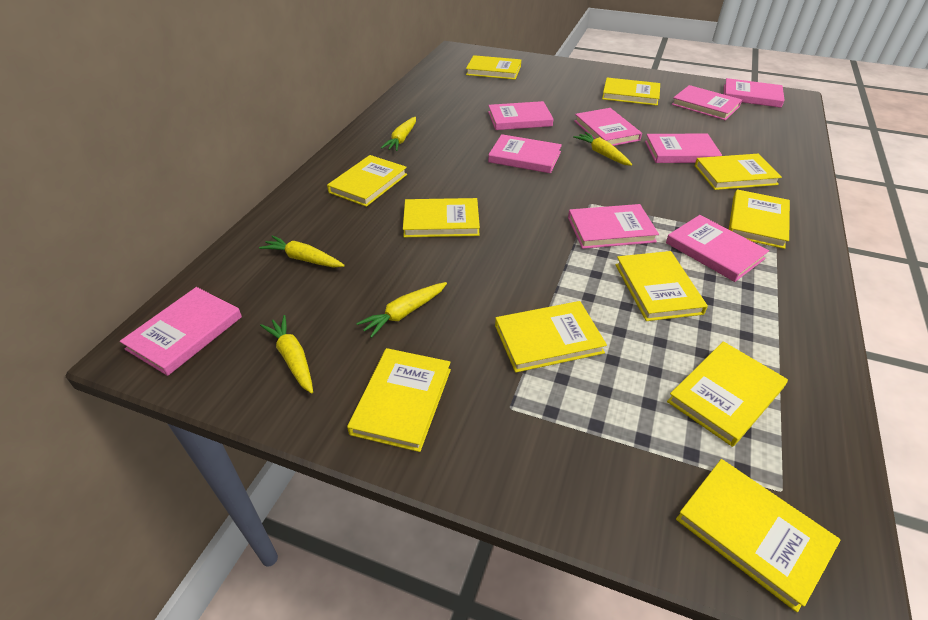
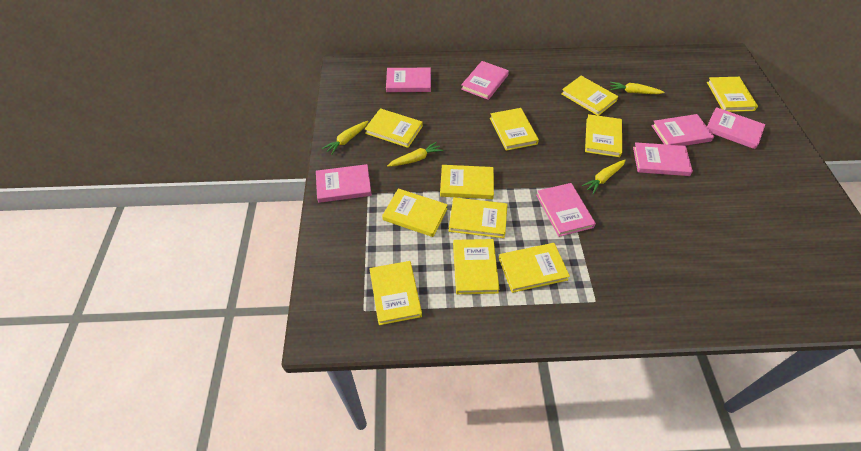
pink book: 9 -> 7
yellow carrot: 5 -> 4

